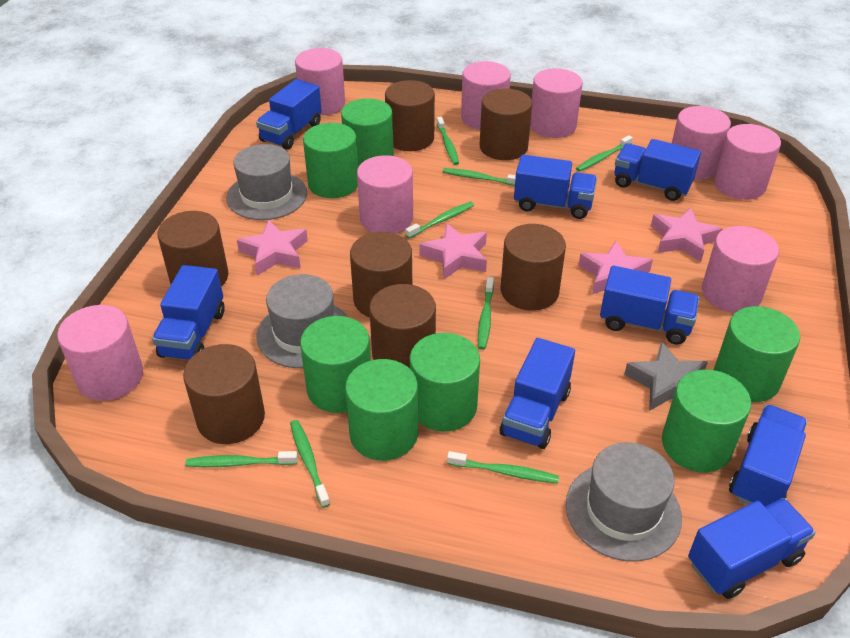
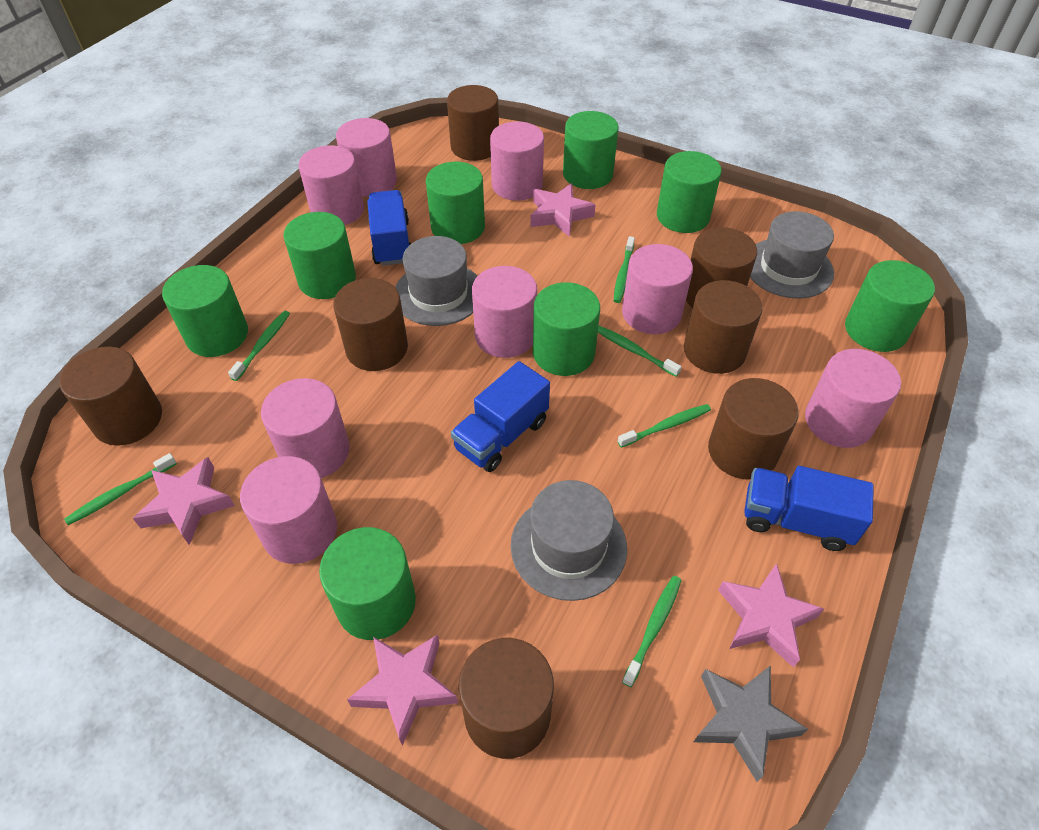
blue truck: 8 -> 3
green cylinder: 7 -> 8
green toothbrush: 8 -> 6

